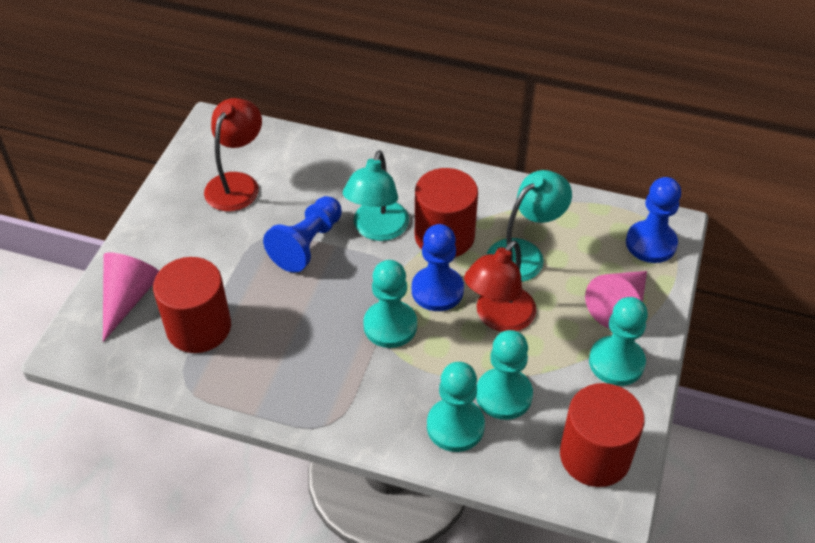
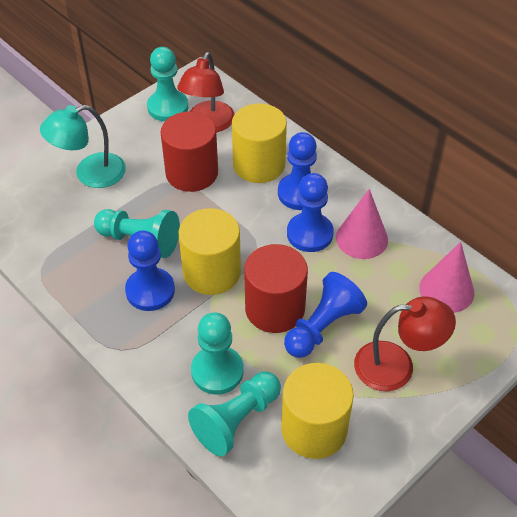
blue pawn: 3 -> 4
red cylinder: 3 -> 2
turquoise lamp: 2 -> 1
yellow cylinder: 0 -> 3

